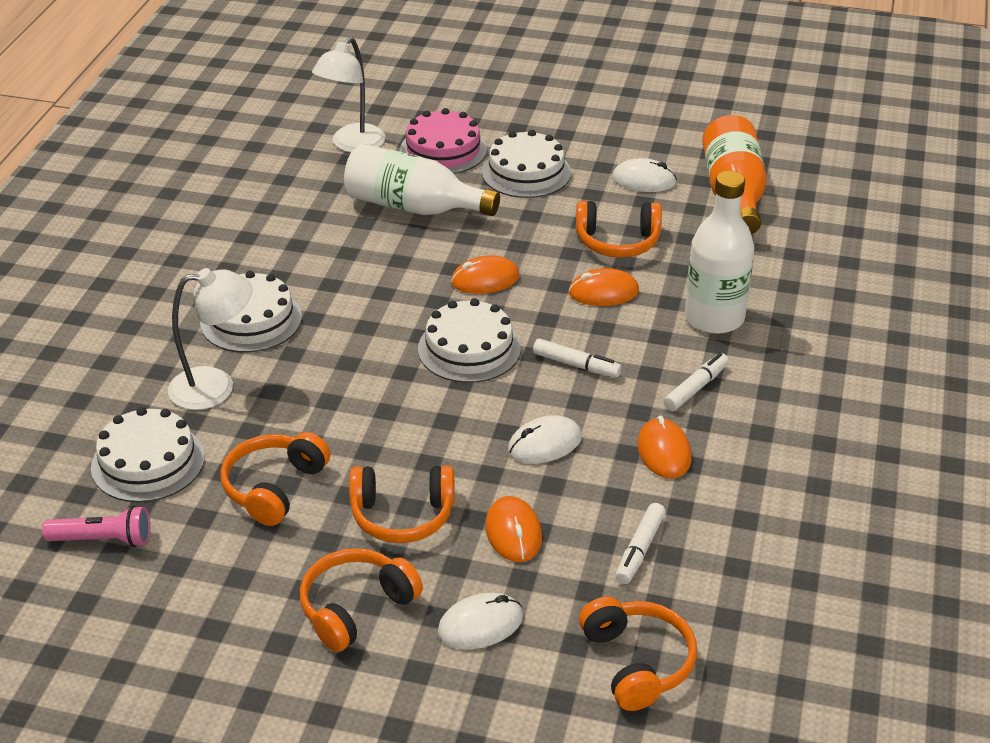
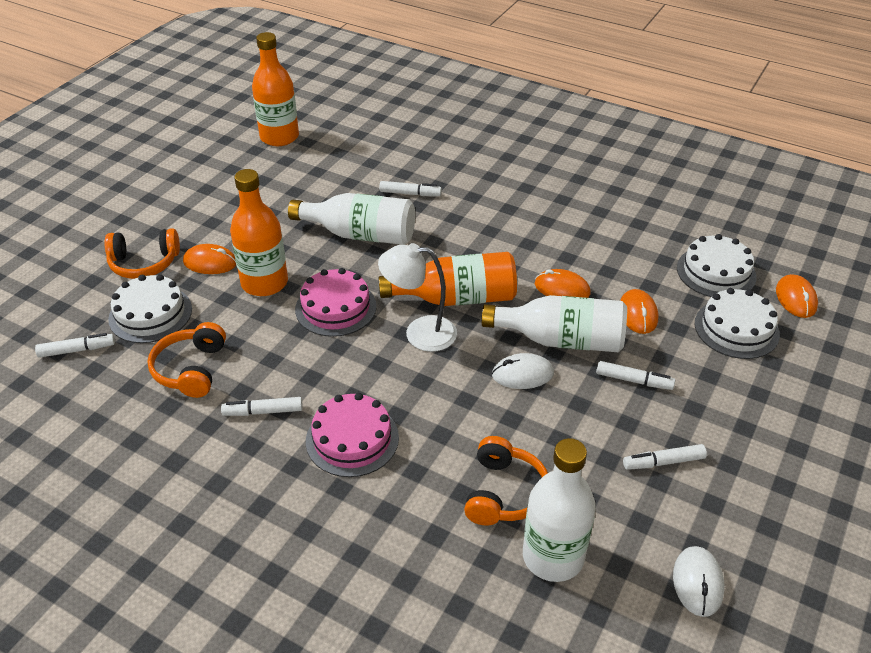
orange bottle: 1 -> 3
orange headphones: 5 -> 3
pink cake: 1 -> 2
pink flashlight: 1 -> 0
white bottle: 2 -> 3
white cake: 4 -> 3
white lamp: 2 -> 1
white marker: 3 -> 5
white mouse: 3 -> 2

